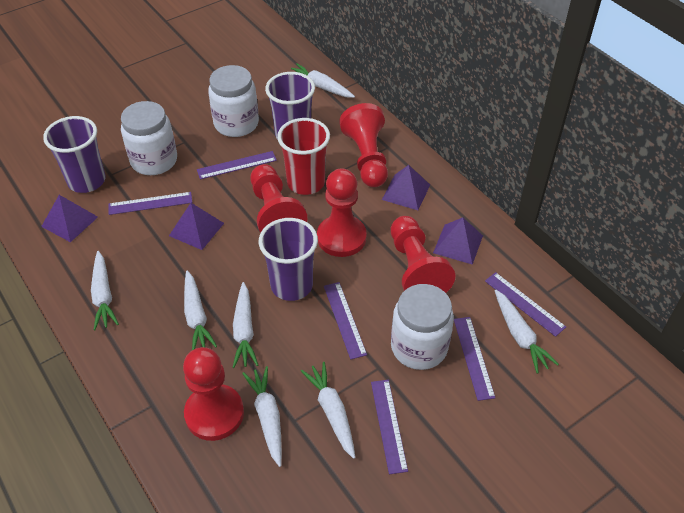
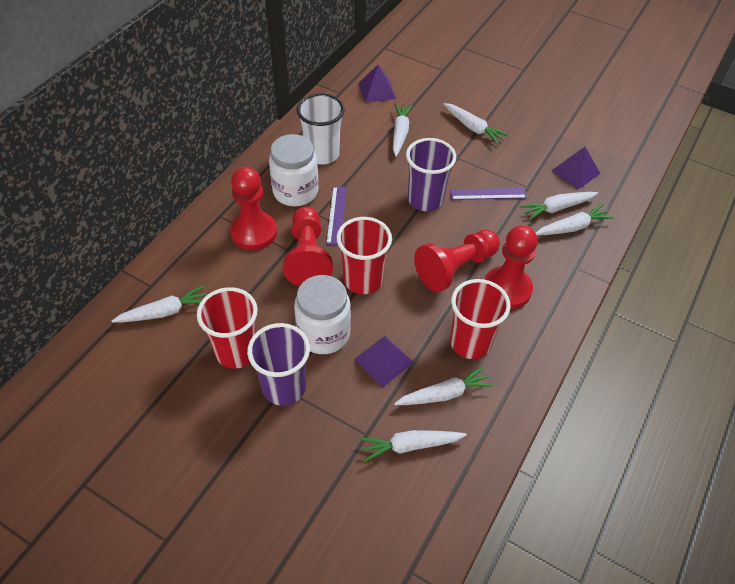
purple cup: 3 -> 2
purple pyramid: 4 -> 3
purple ruler: 6 -> 2
red cup: 1 -> 3
red pawn: 5 -> 4
white cup: 0 -> 1
white jar: 3 -> 2

